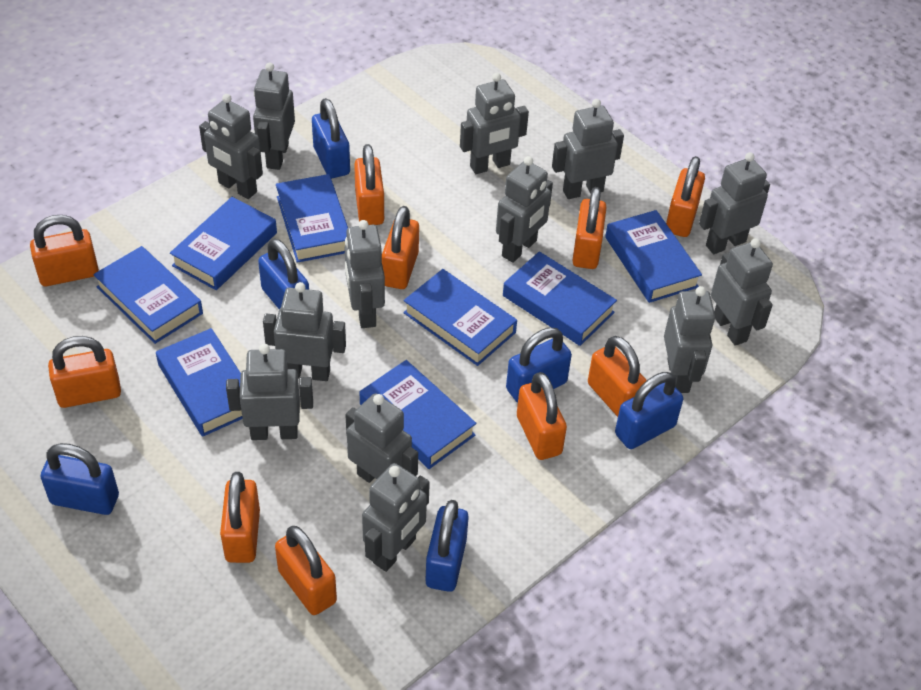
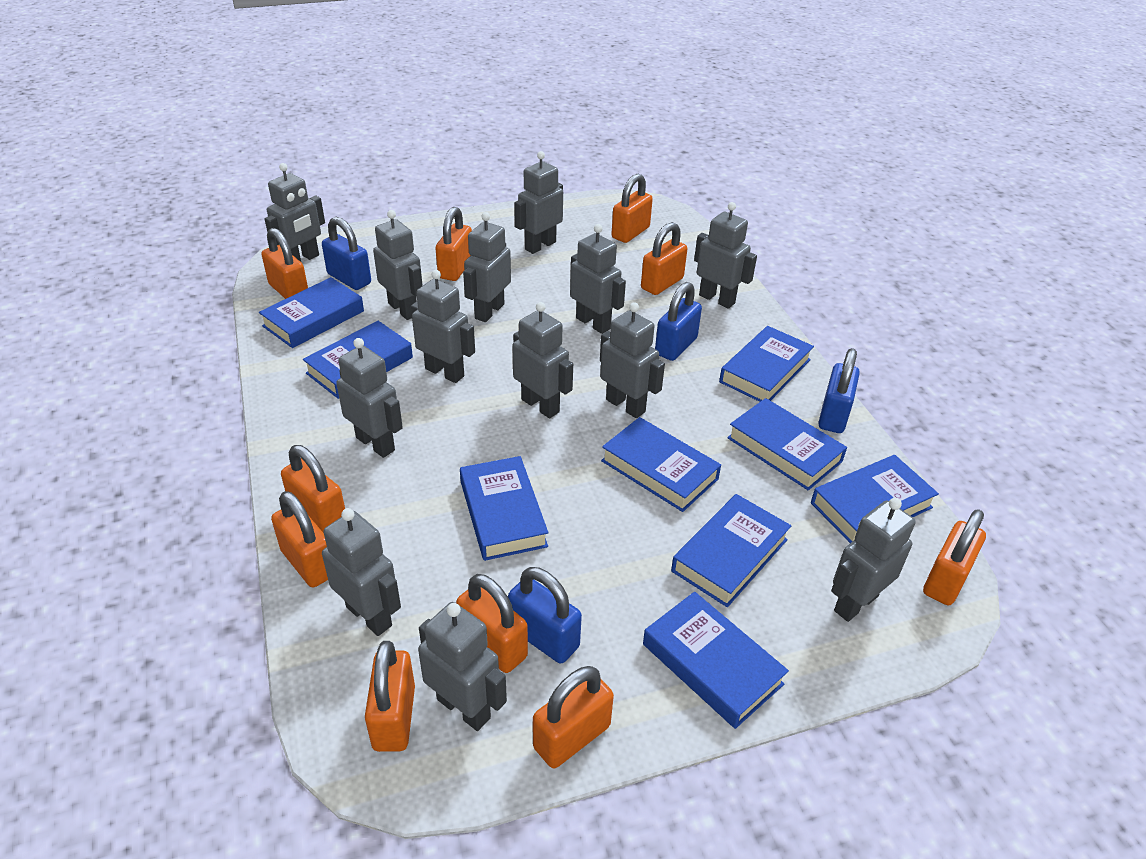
blue book: 8 -> 9
blue padlock: 6 -> 4

